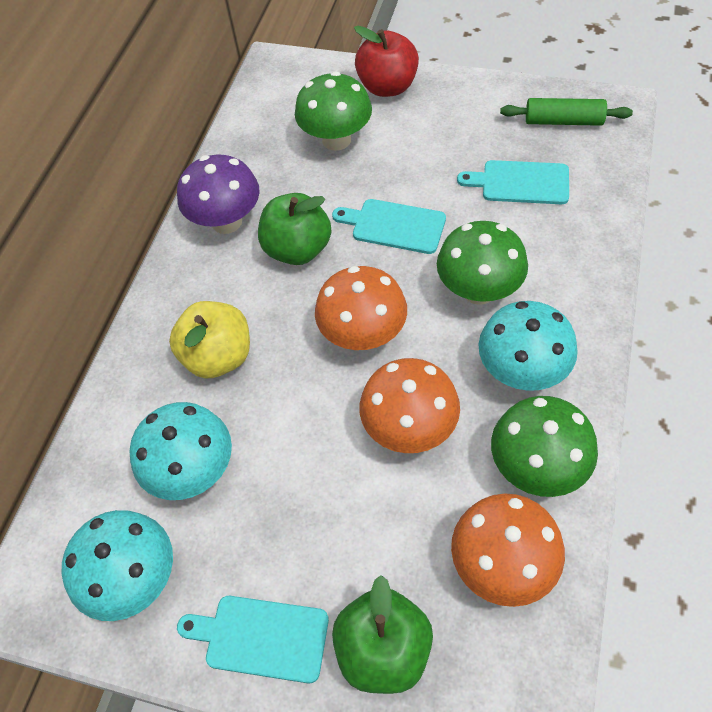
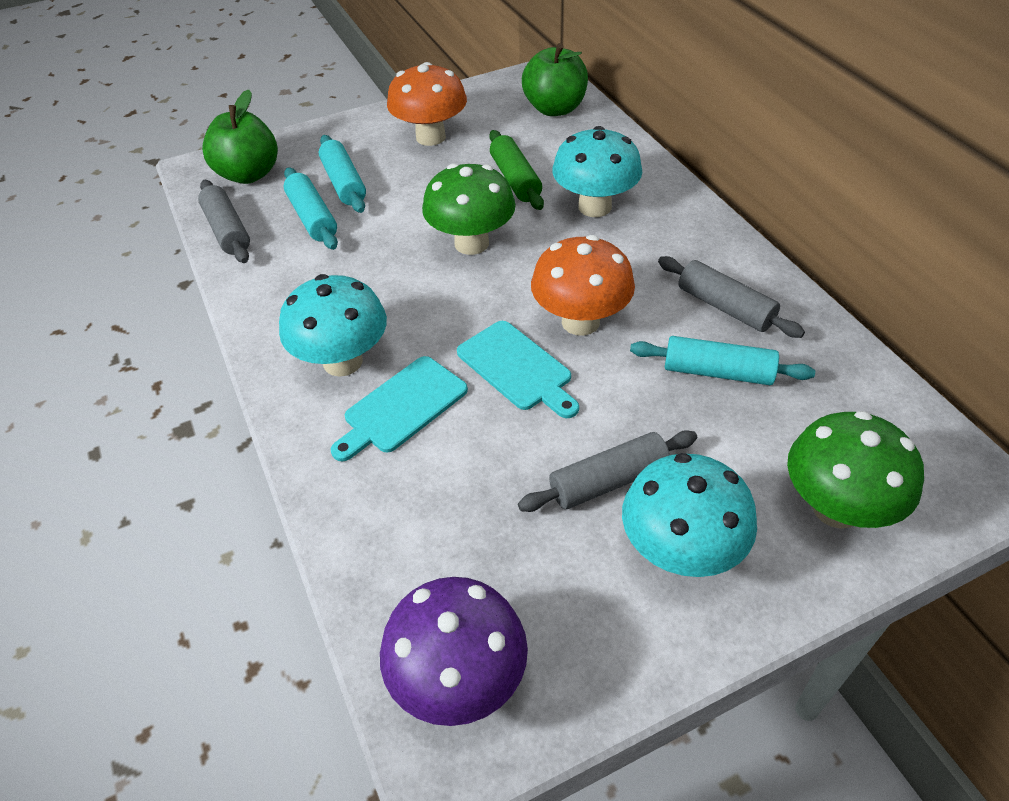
green mushroom: 3 -> 2
grey rolling pin: 0 -> 3
orange mushroom: 3 -> 2
red apple: 1 -> 0
turquoise cutting board: 3 -> 2
turquoise rolling pin: 0 -> 3
yellow apple: 1 -> 0

